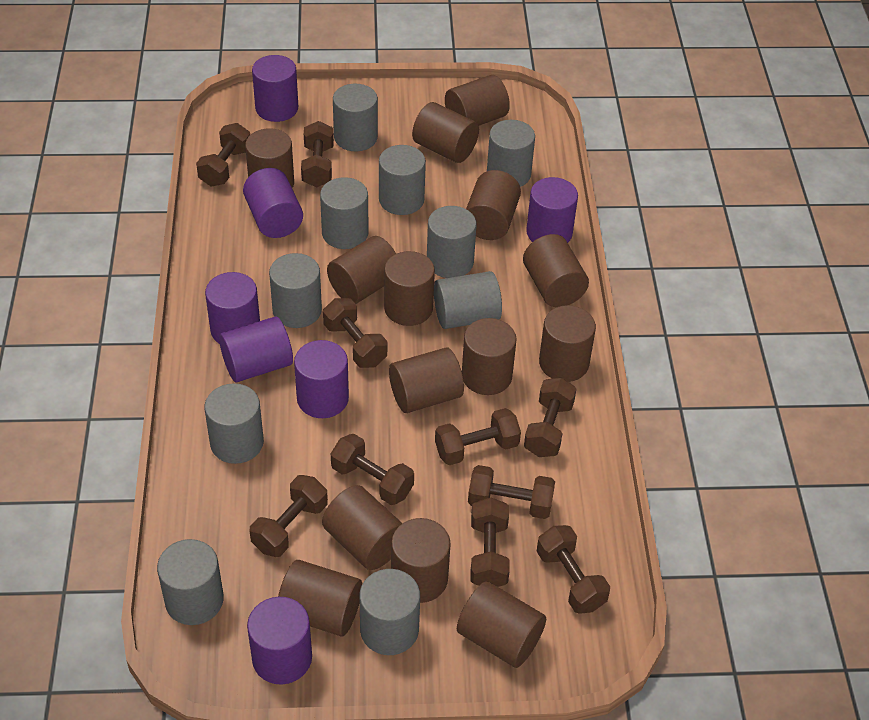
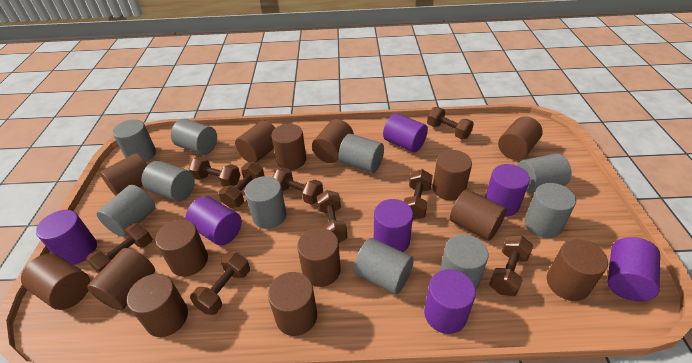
brown dumbbell: 10 -> 9

